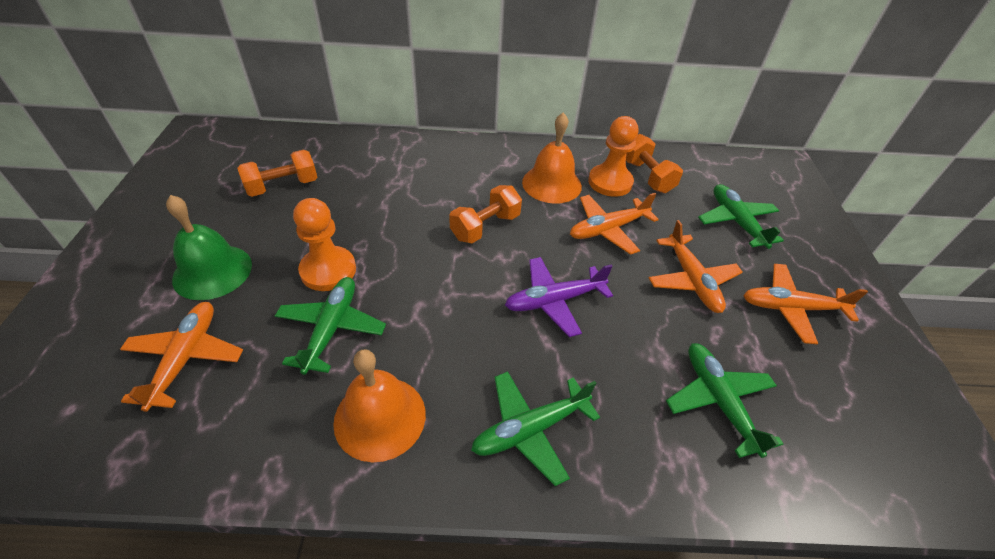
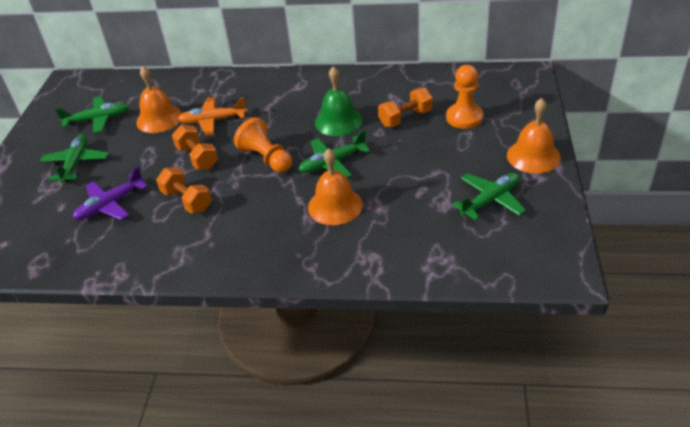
orange bell: 2 -> 3
orange plane: 4 -> 1

